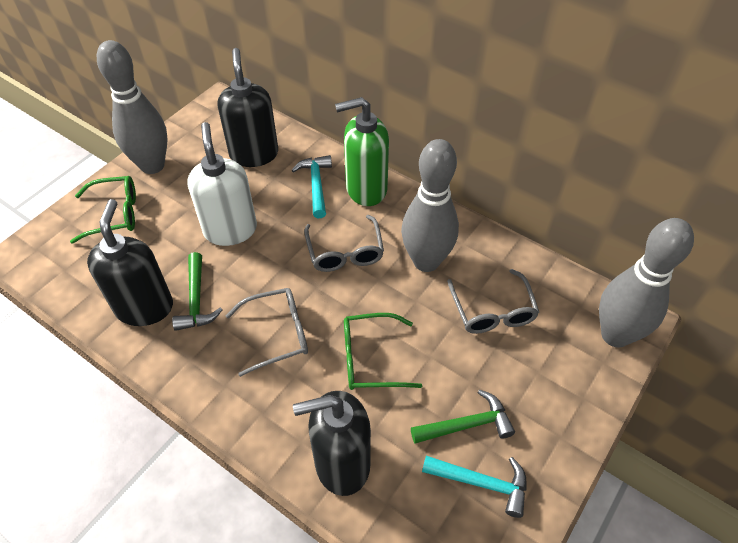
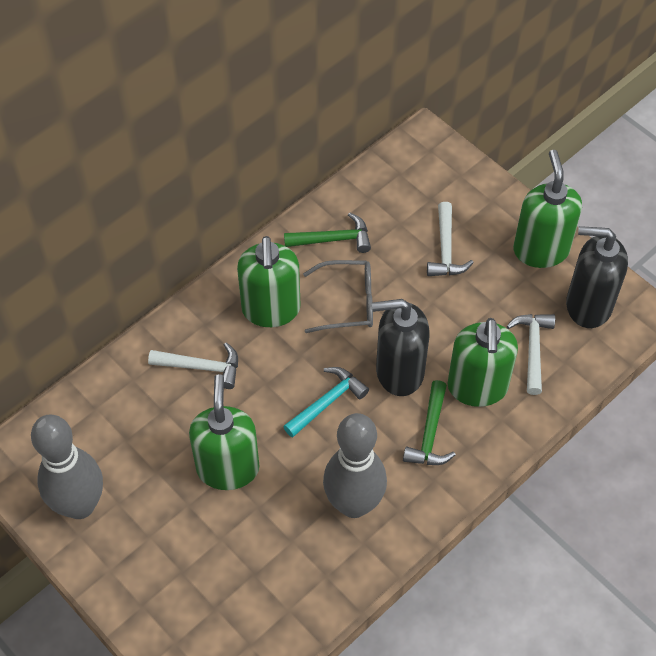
black soap dispenser: 3 -> 2
green glasses: 2 -> 0
green soap dispenser: 1 -> 4
grey bowling pin: 3 -> 2
grey glasses: 3 -> 1
turquoise hammer: 2 -> 1
white hammer: 0 -> 3
white soap dispenser: 1 -> 0

